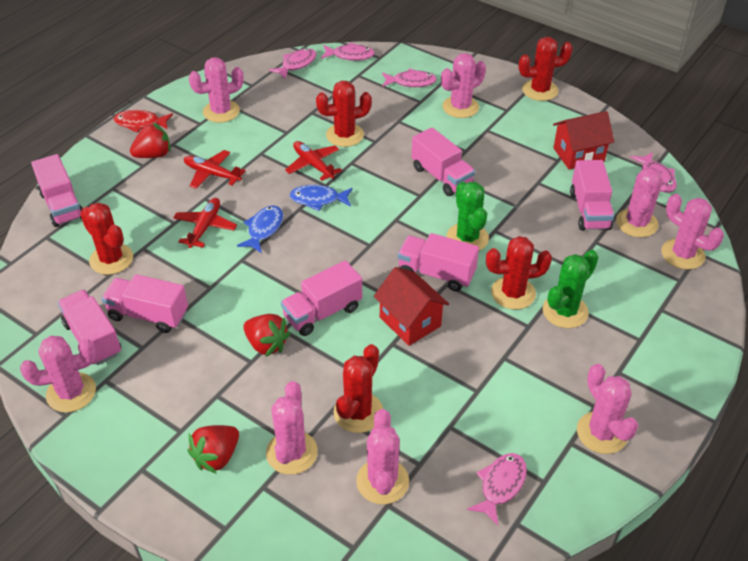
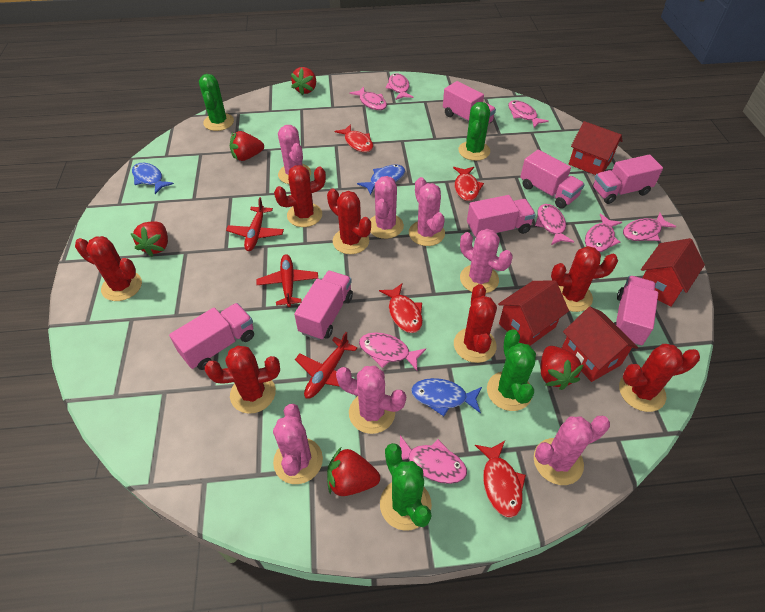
blue fish: 2 -> 3
green cactus: 2 -> 4
pink cactus: 8 -> 7
pink fish: 5 -> 8
red cactus: 5 -> 7
red fish: 1 -> 4
red house: 2 -> 4
red strawberry: 3 -> 5

